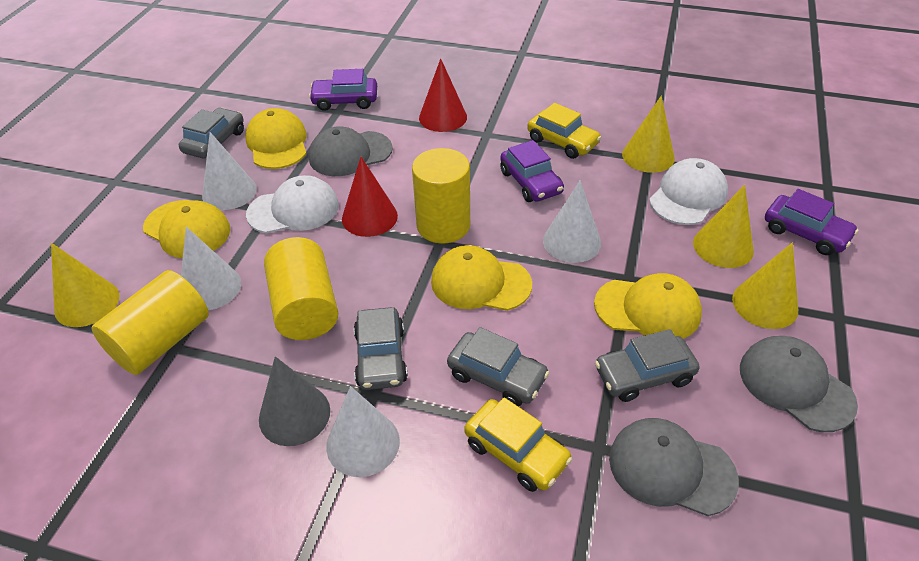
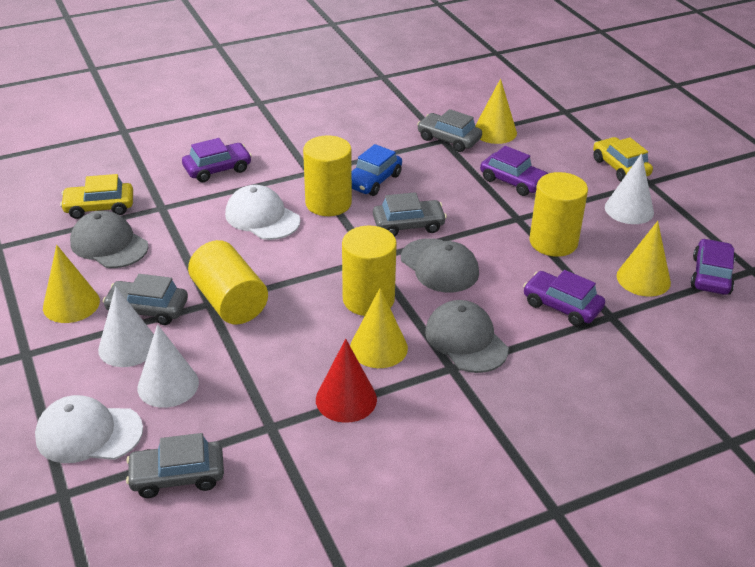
blue car: 0 -> 1
grey cone: 1 -> 0
purple car: 3 -> 4
red cone: 2 -> 1
white cone: 4 -> 3
yellow cap: 4 -> 0
yellow cylinder: 3 -> 4

